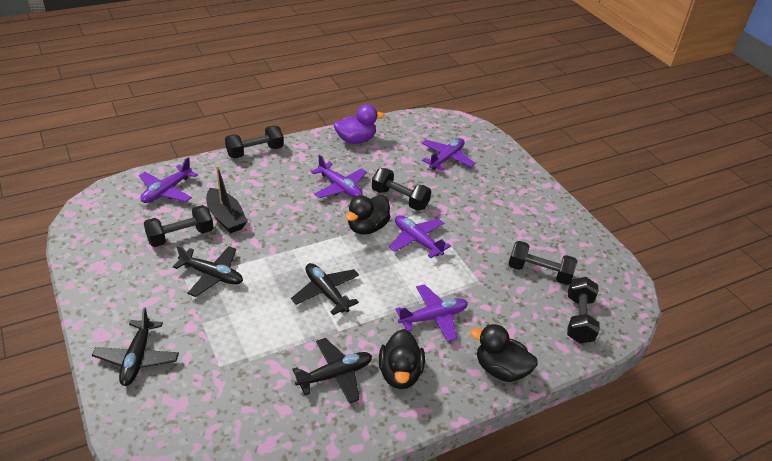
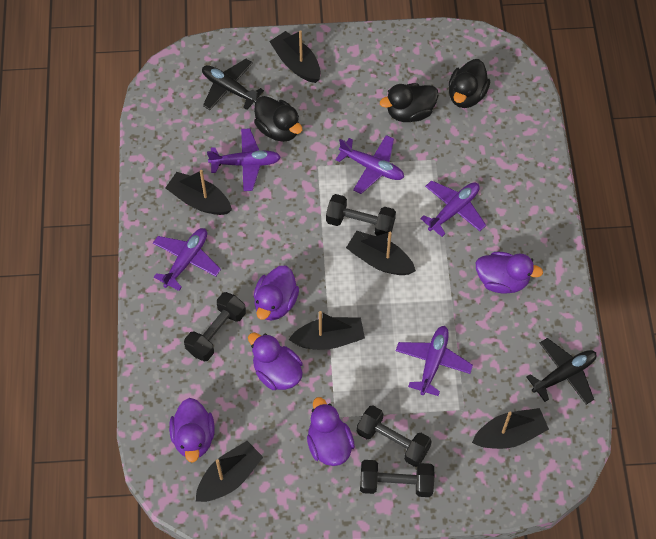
black boat: 1 -> 6
black dumbbell: 5 -> 4
black plane: 4 -> 2
purple duck: 1 -> 5

